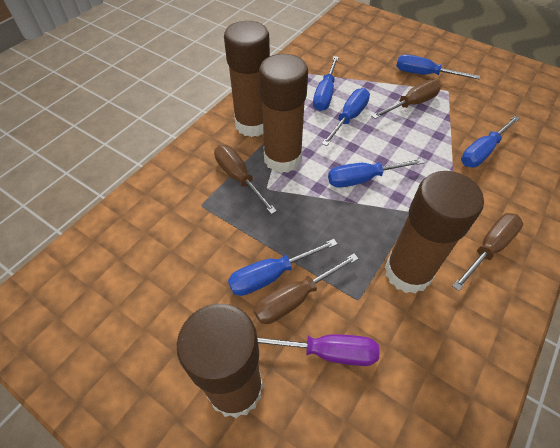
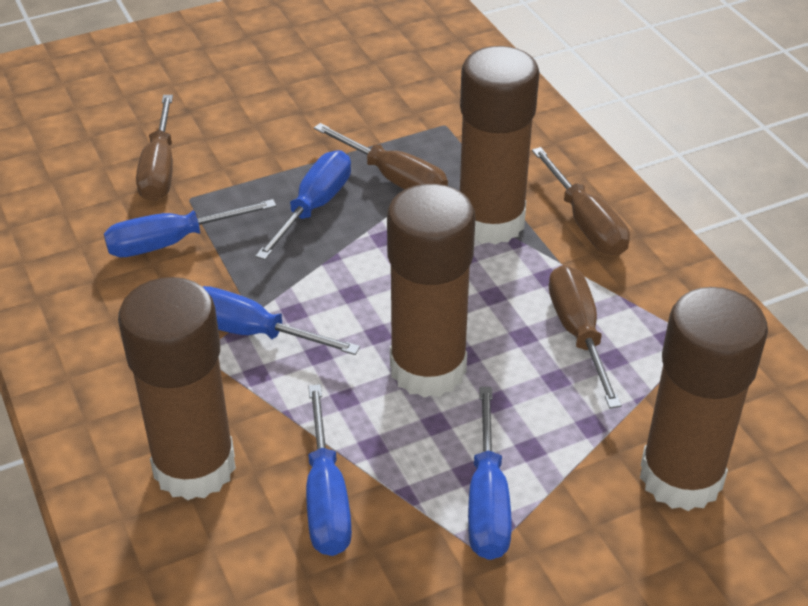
blue screwdriver: 6 -> 5
purple screwdriver: 1 -> 0

